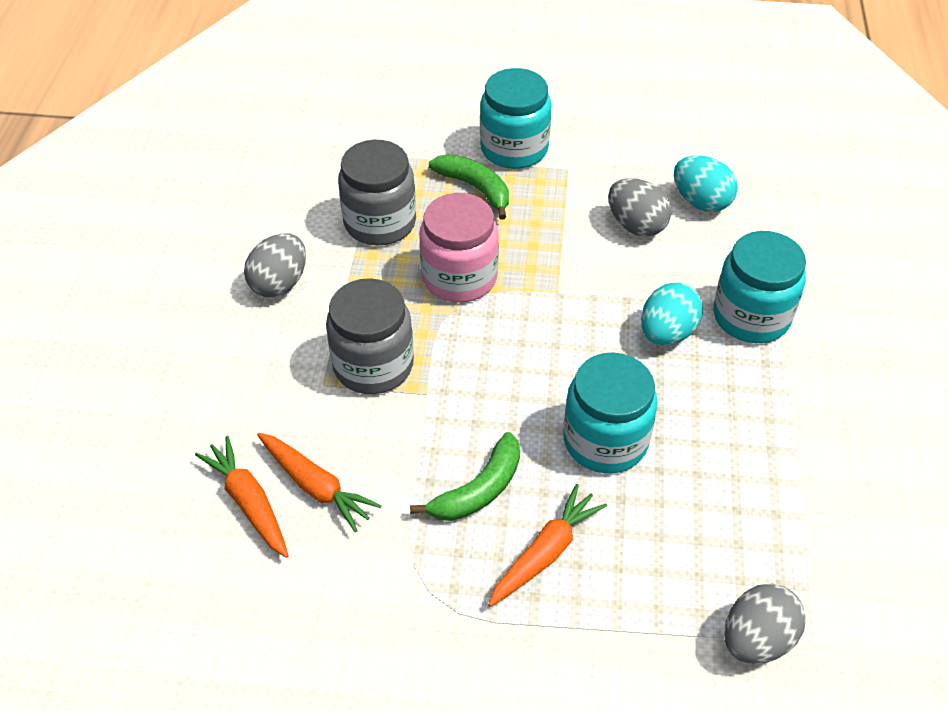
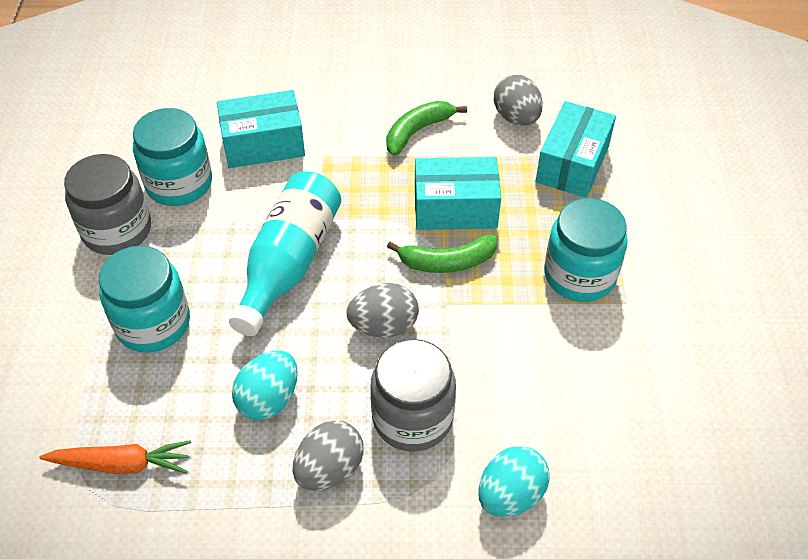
orange carrot: 3 -> 1
pink jar: 1 -> 0
turquoise bottle: 0 -> 1
turquoise box: 0 -> 3

